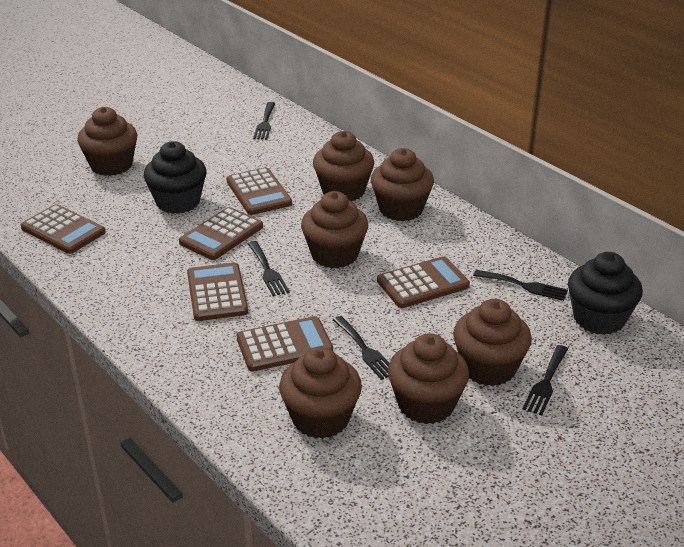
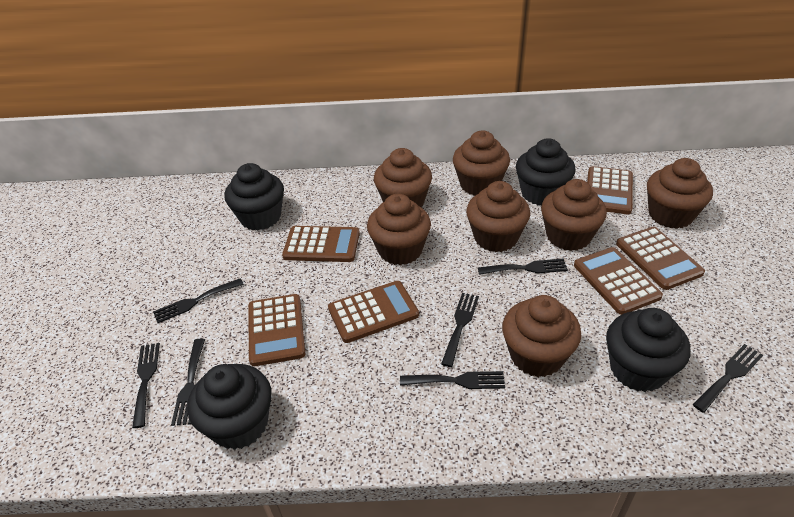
black cupcake: 2 -> 4
black fork: 5 -> 7

